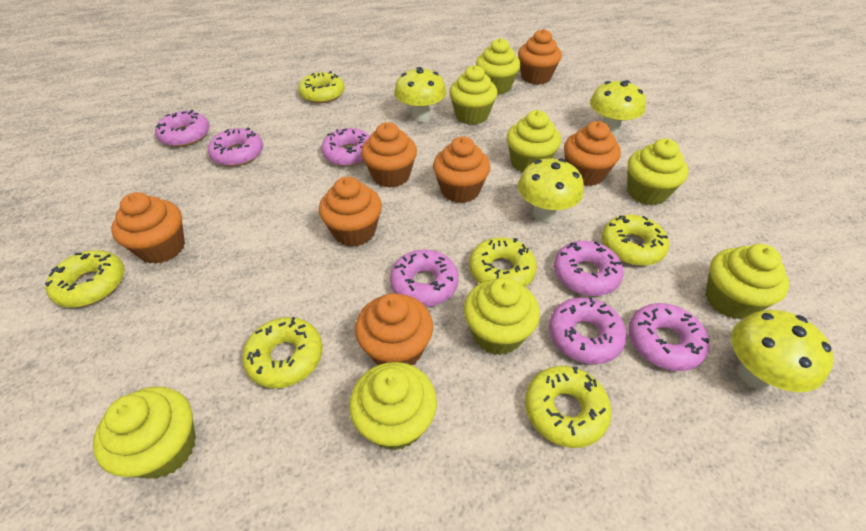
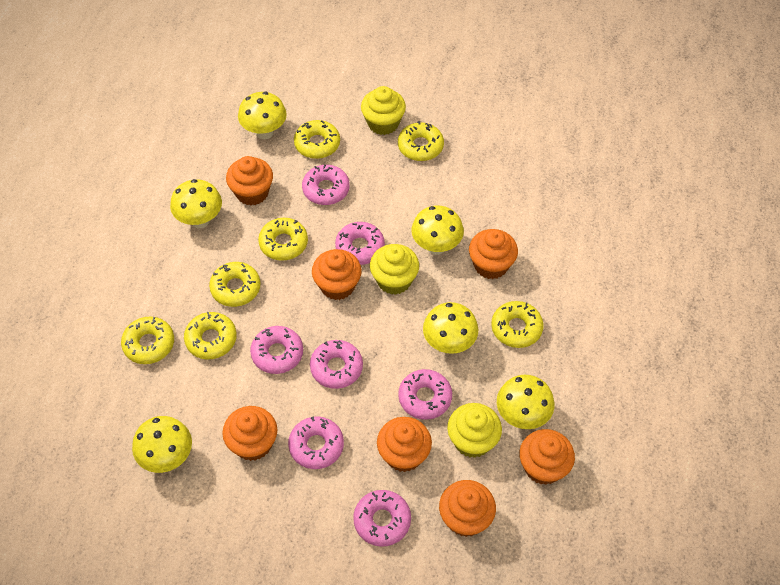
yellow cupcake: 8 -> 3
yellow donut: 6 -> 7
yellow mushroom: 4 -> 6

